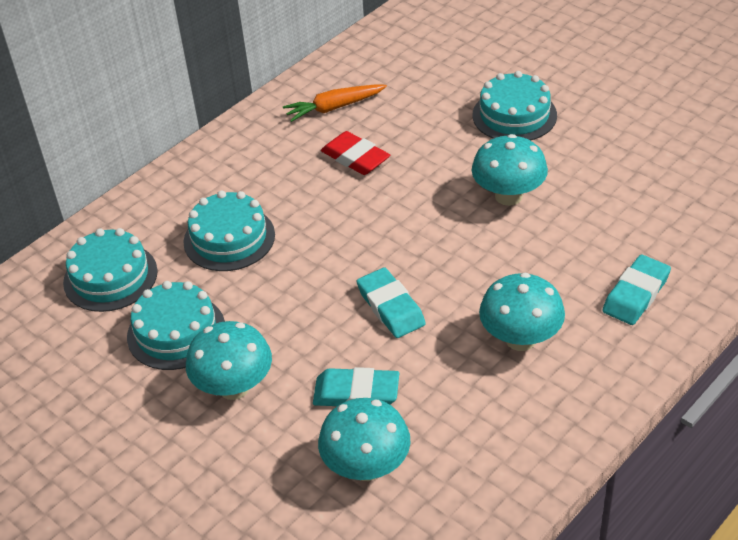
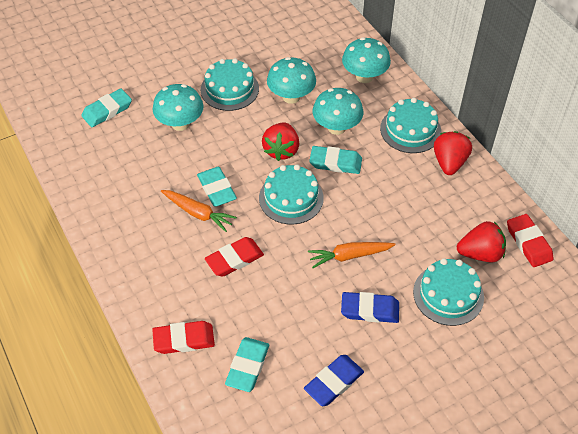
blue eraser: 0 -> 2
orange carrot: 1 -> 2
red eraser: 1 -> 3
red strawberry: 0 -> 3
turquoise eraser: 3 -> 4

